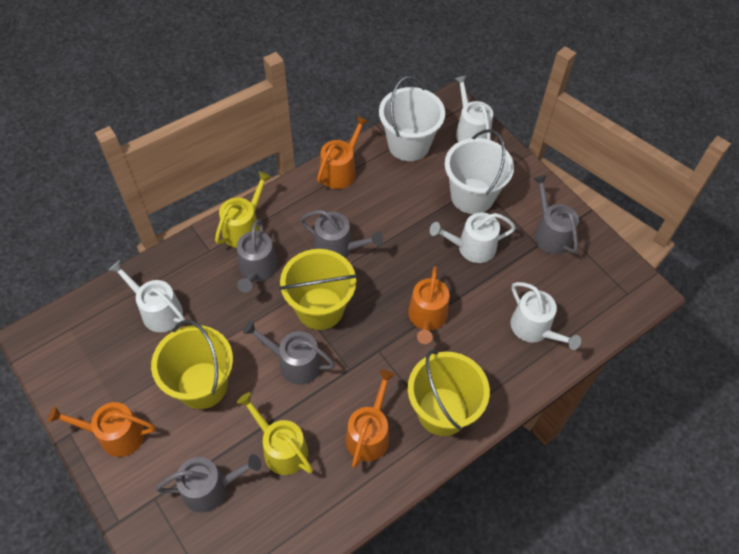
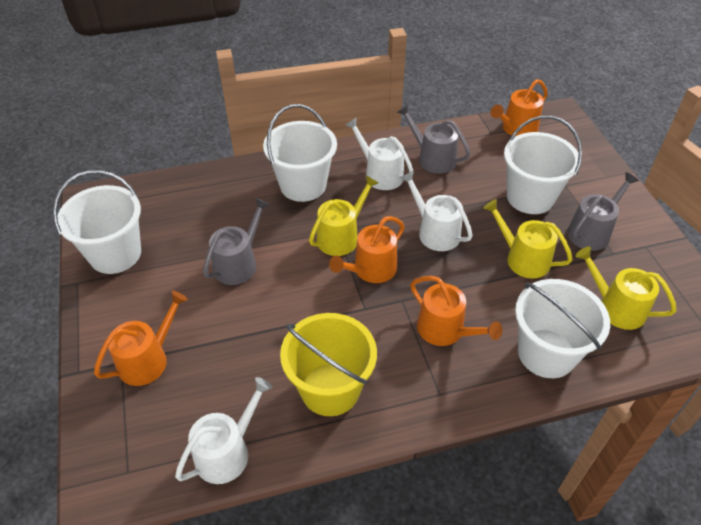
grey watering can: 5 -> 3
white bucket: 2 -> 4
white watering can: 4 -> 3
yellow bucket: 3 -> 1
yellow watering can: 2 -> 3

